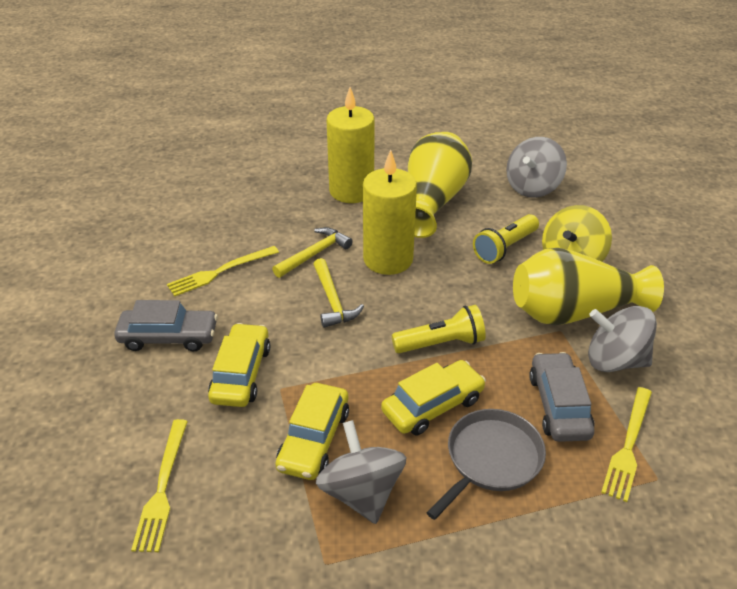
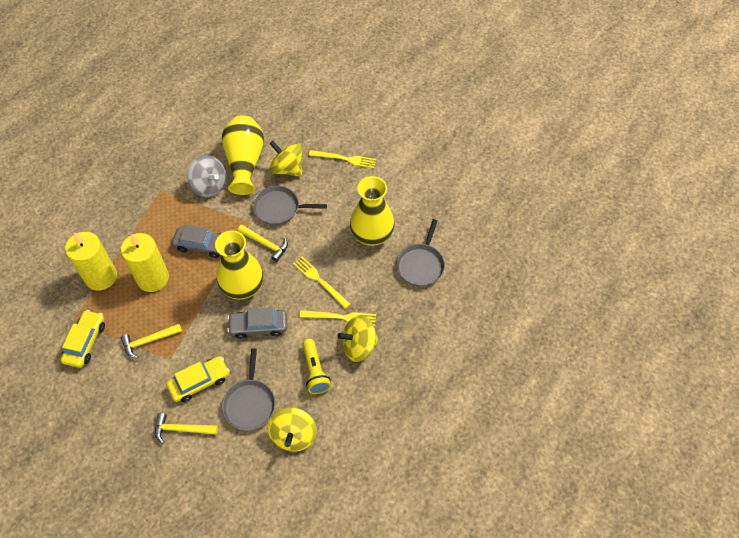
grey pan: 1 -> 3
grey spinning top: 3 -> 1
yellow car: 3 -> 2
yellow flashlight: 2 -> 1
yellow hammer: 2 -> 3
yellow spinning top: 1 -> 3
yellow vase: 2 -> 3

